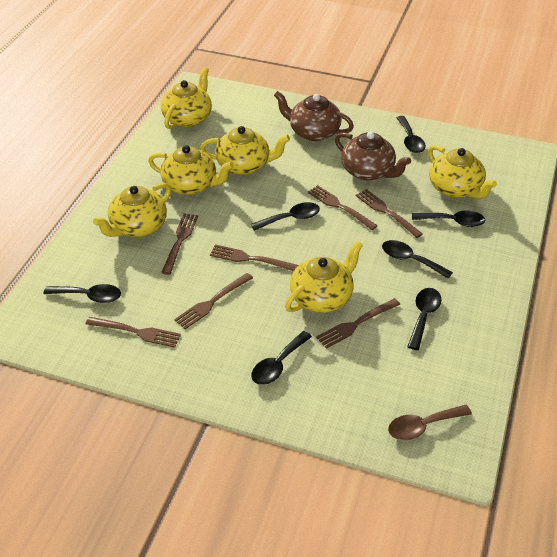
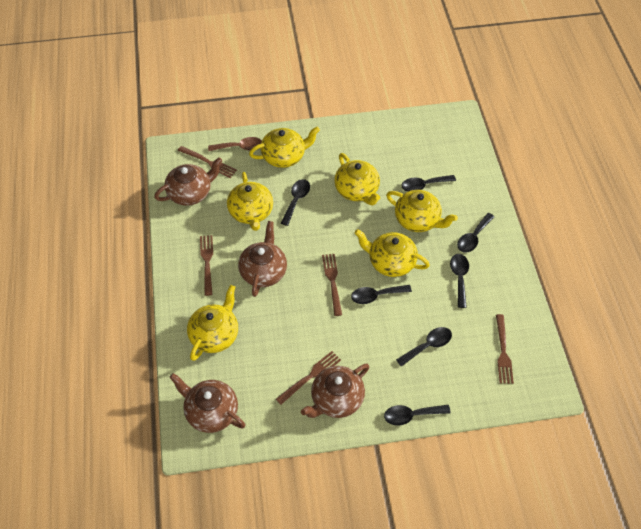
brown fork: 7 -> 5
brown teapot: 2 -> 4

